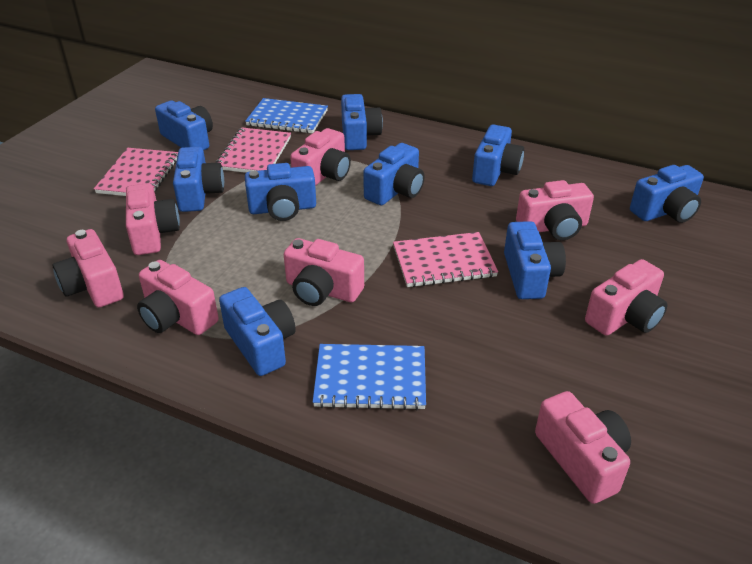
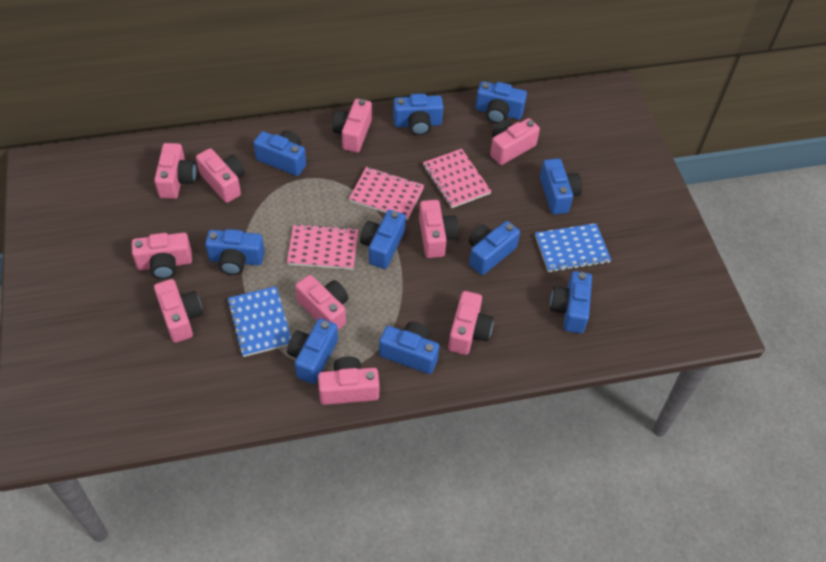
blue camera: 9 -> 10
pink camera: 8 -> 10

